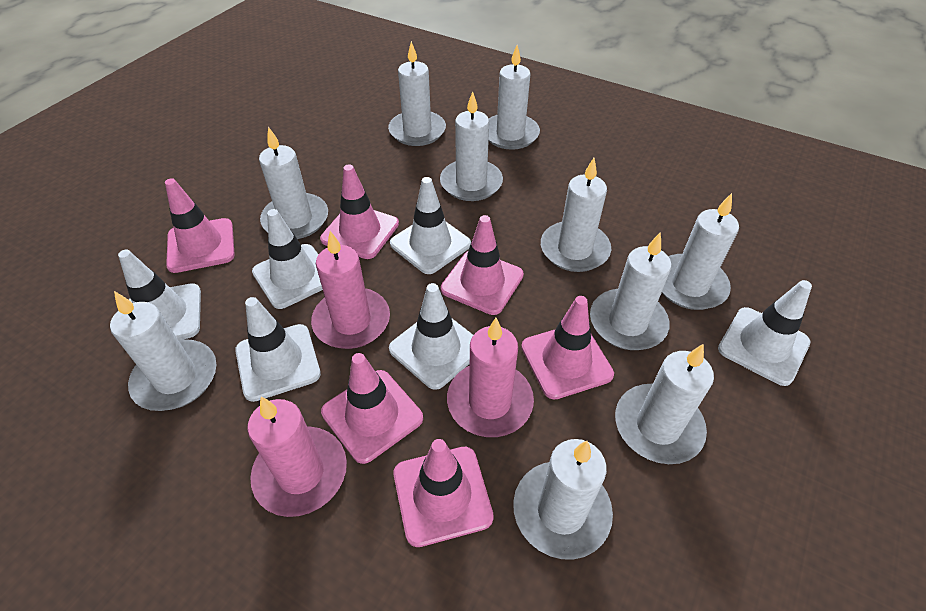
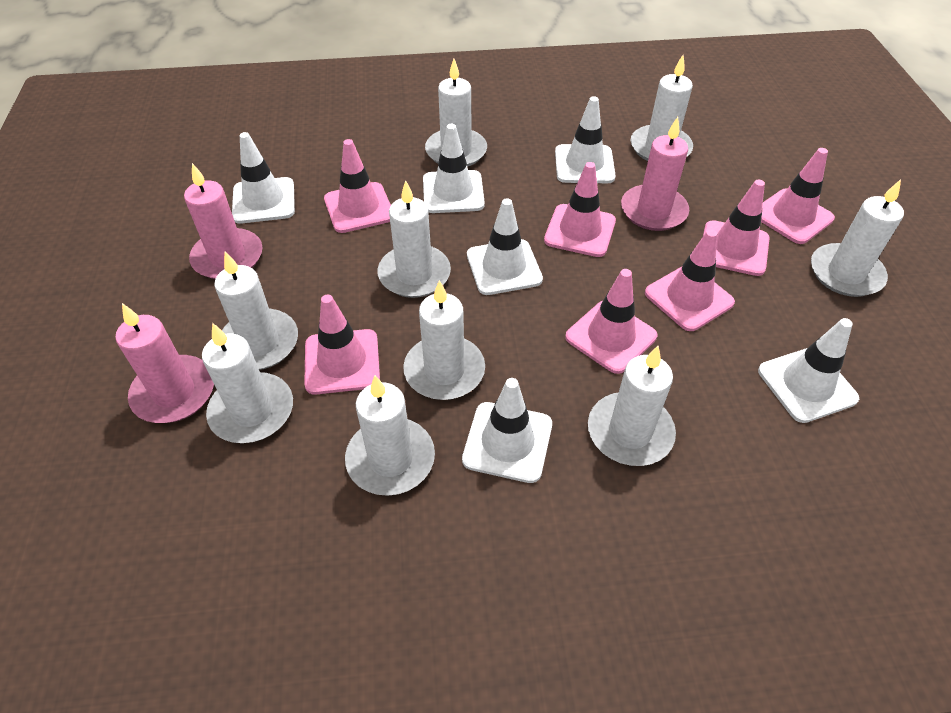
pink traffic cone: 6 -> 7
white candle: 10 -> 9

